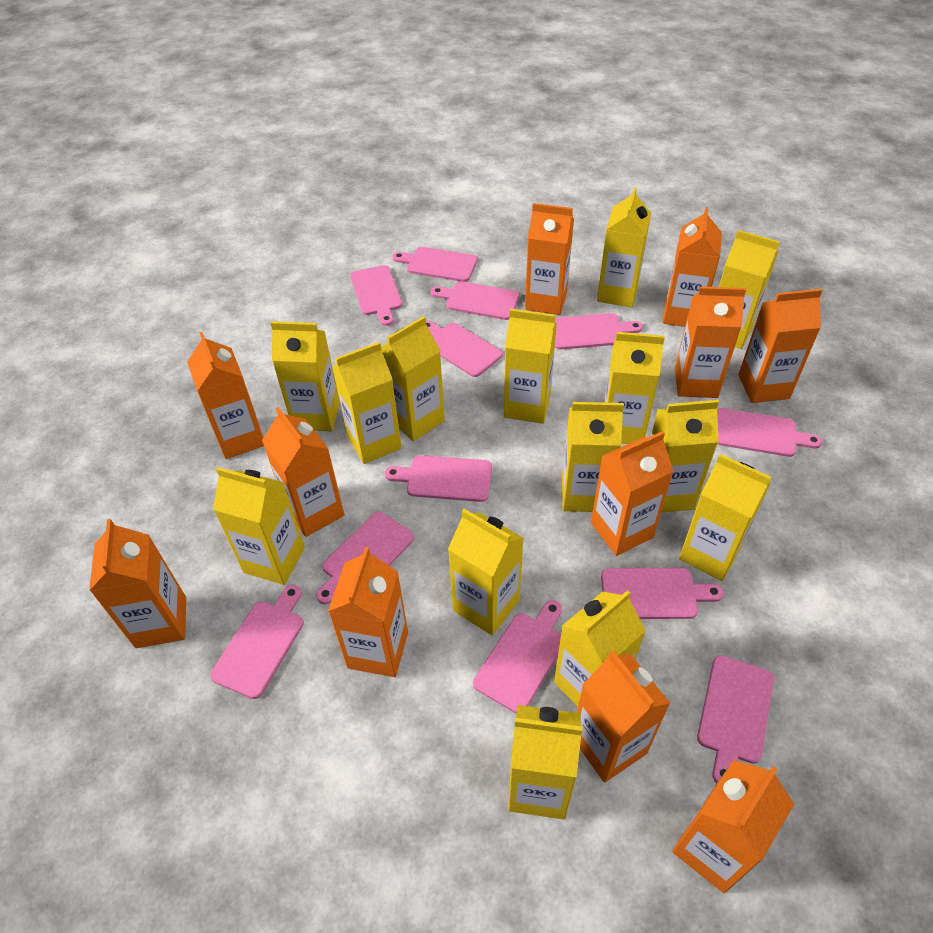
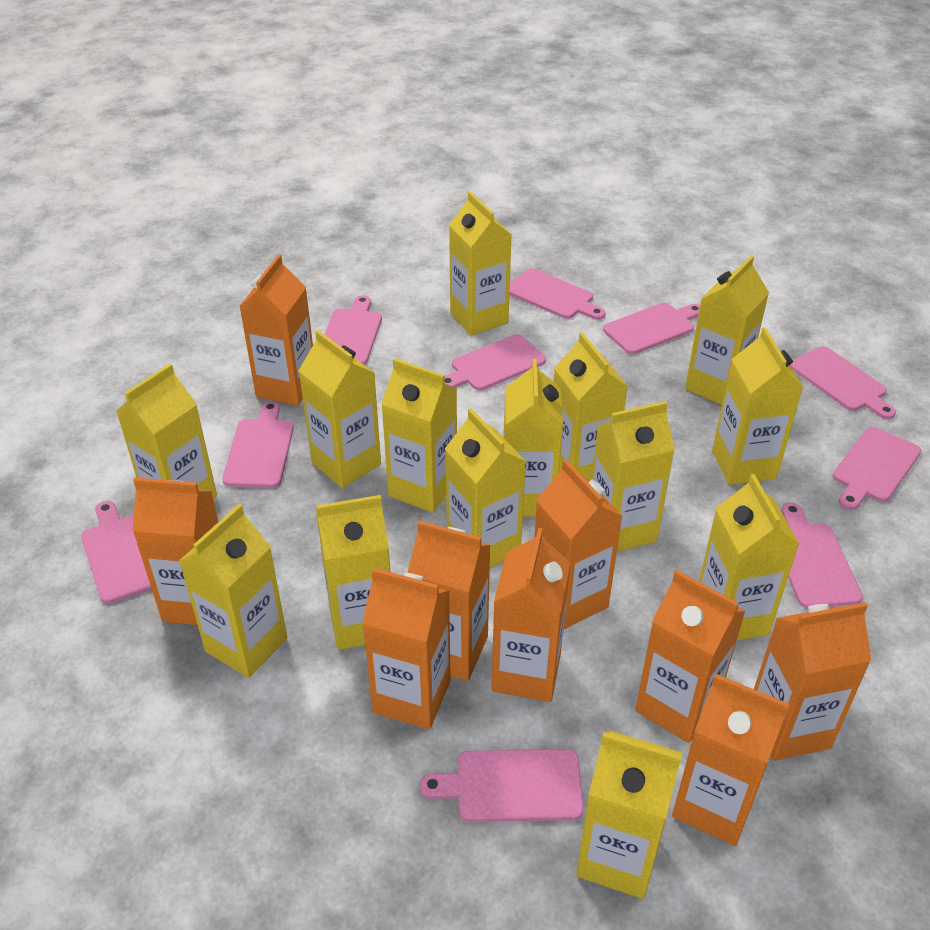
orange carton: 11 -> 9
pink cutting board: 12 -> 10

